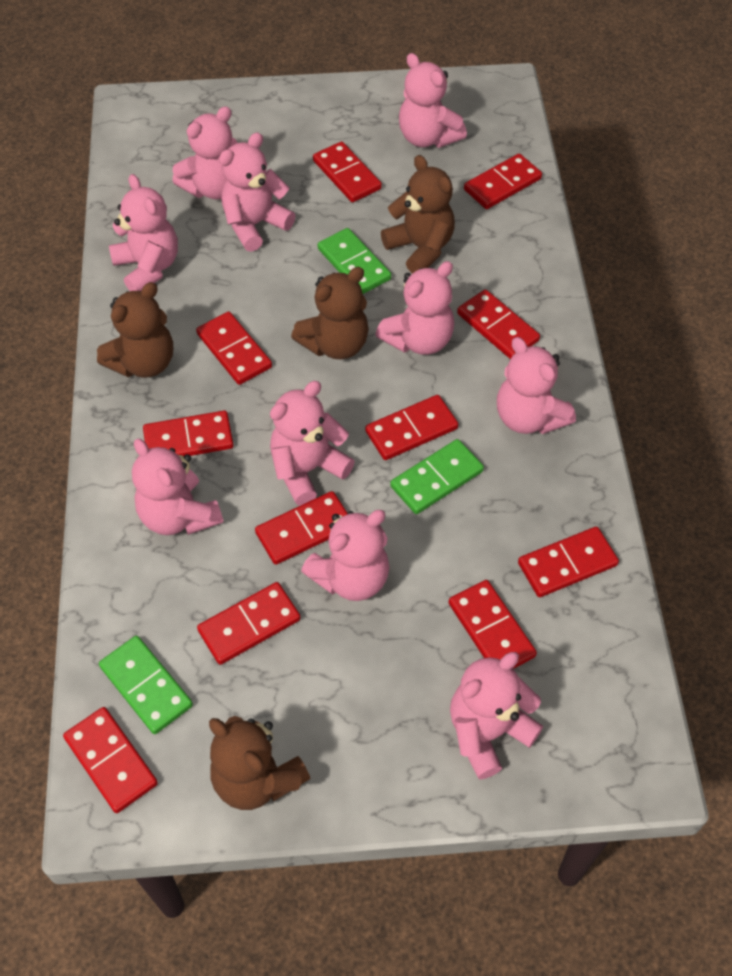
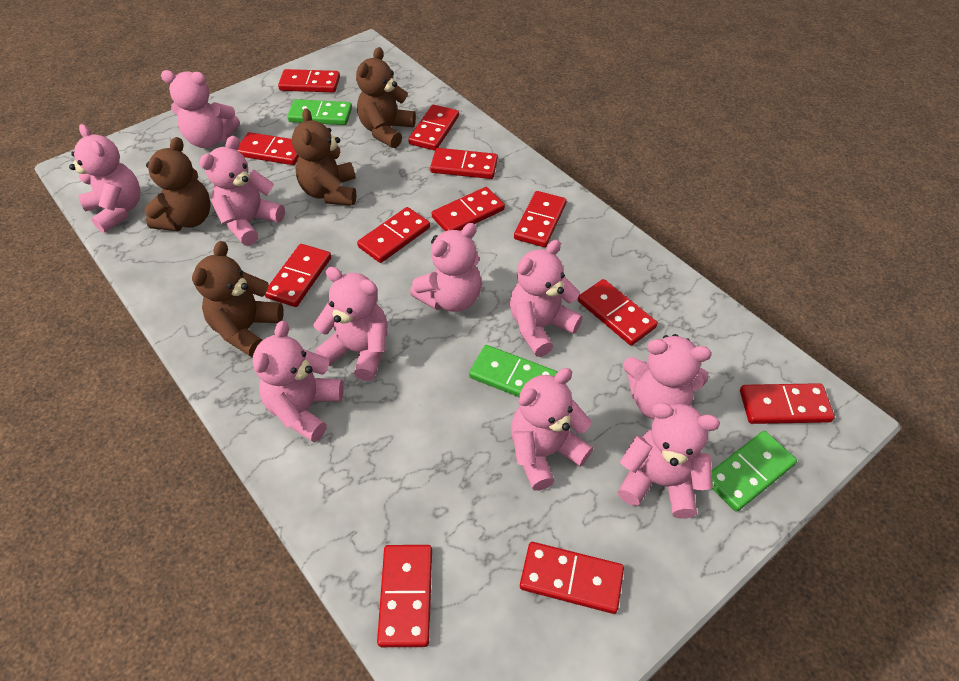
red domino: 11 -> 12

